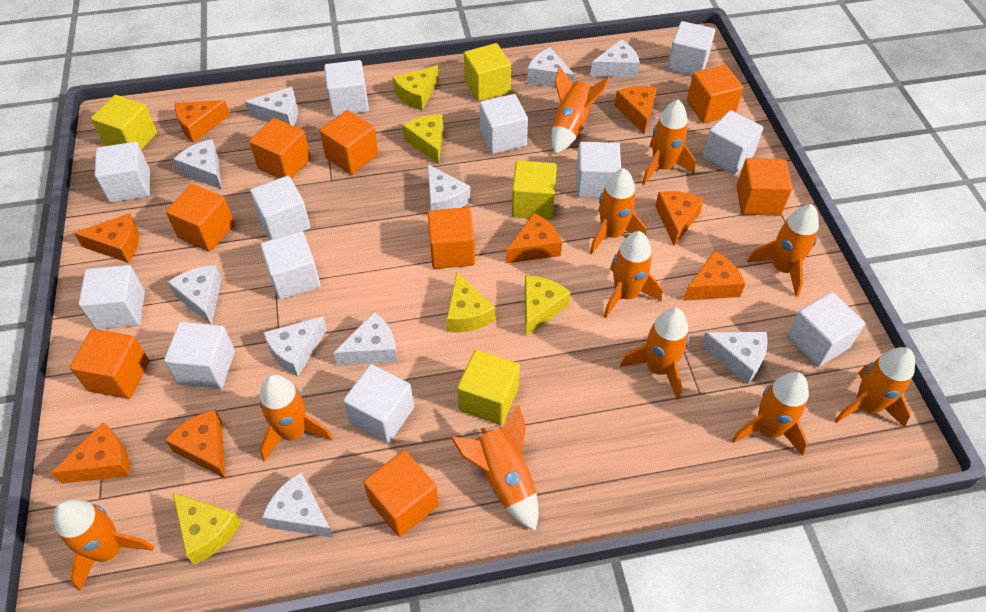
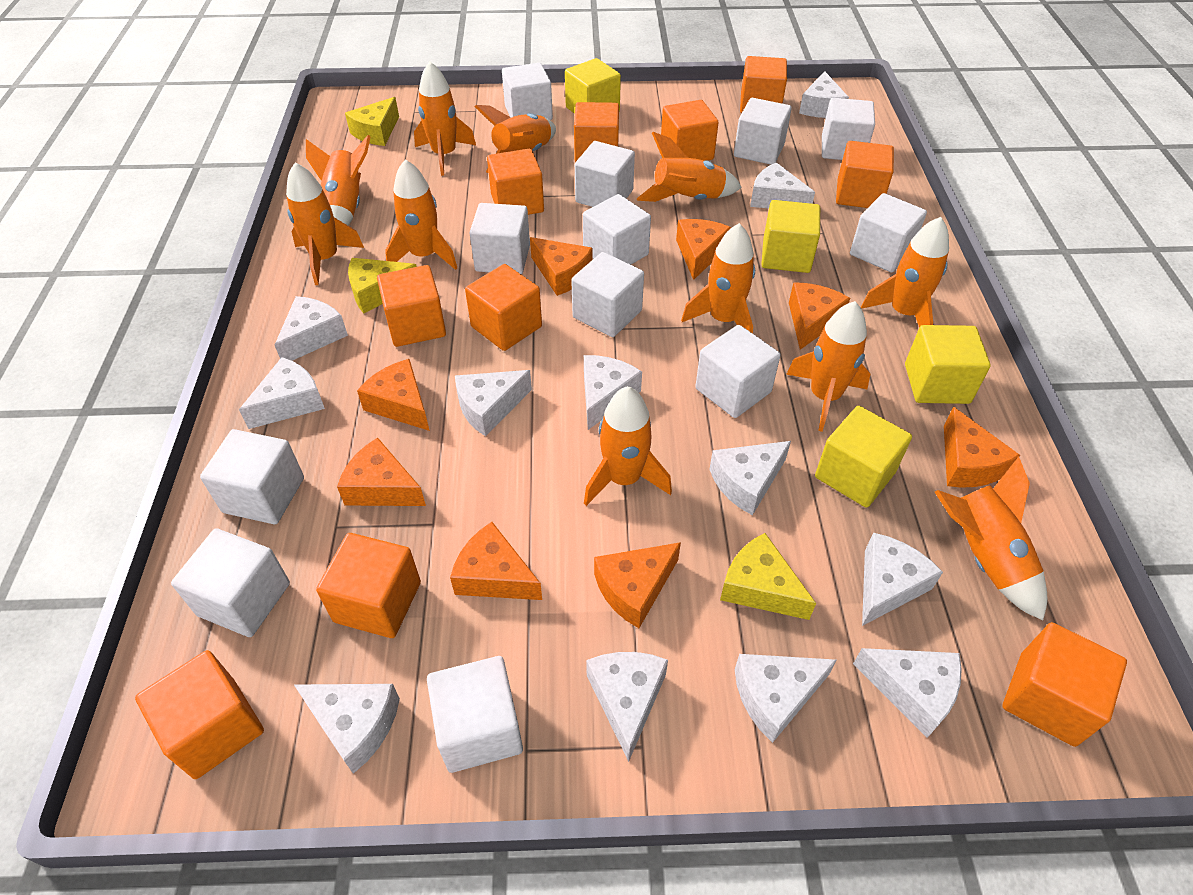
orange cube: 8 -> 10
white cheese: 10 -> 12
yellow cheese: 5 -> 3

